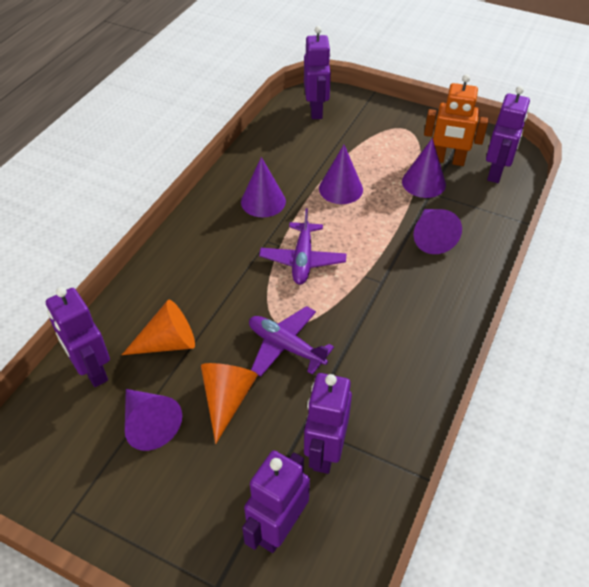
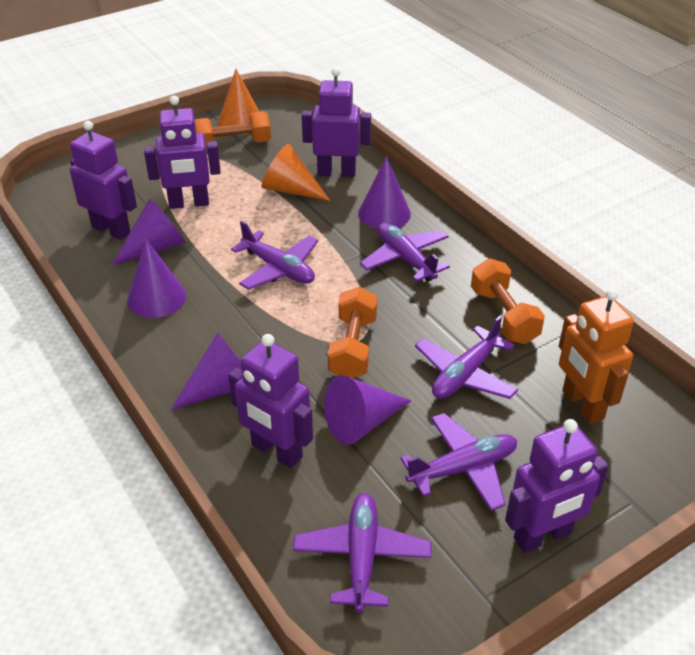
orange dumbbell: 0 -> 3
purple plane: 2 -> 5

